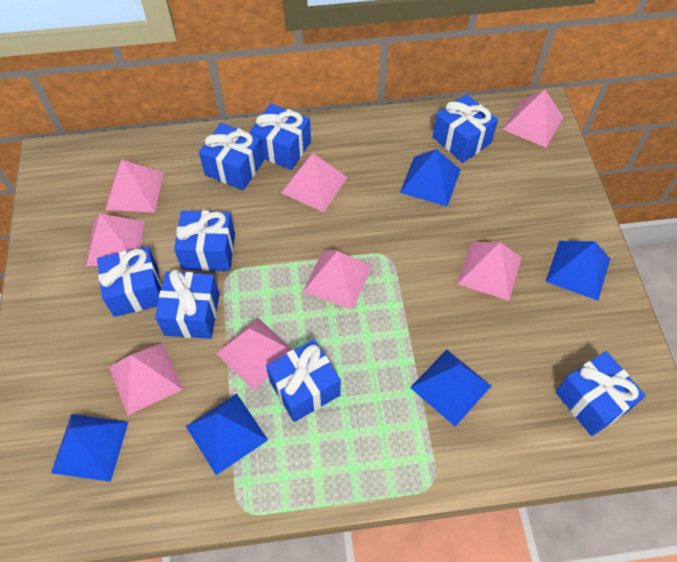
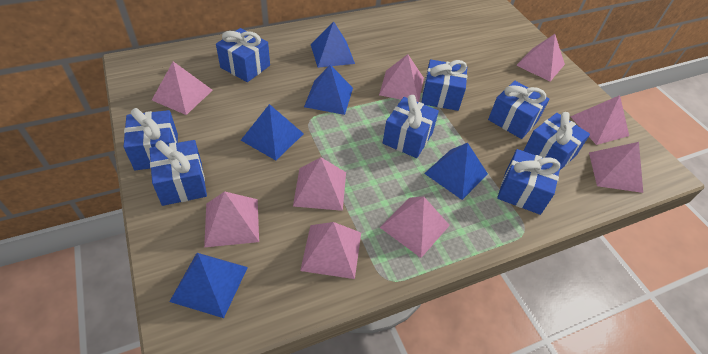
pink pyramid: 8 -> 9

